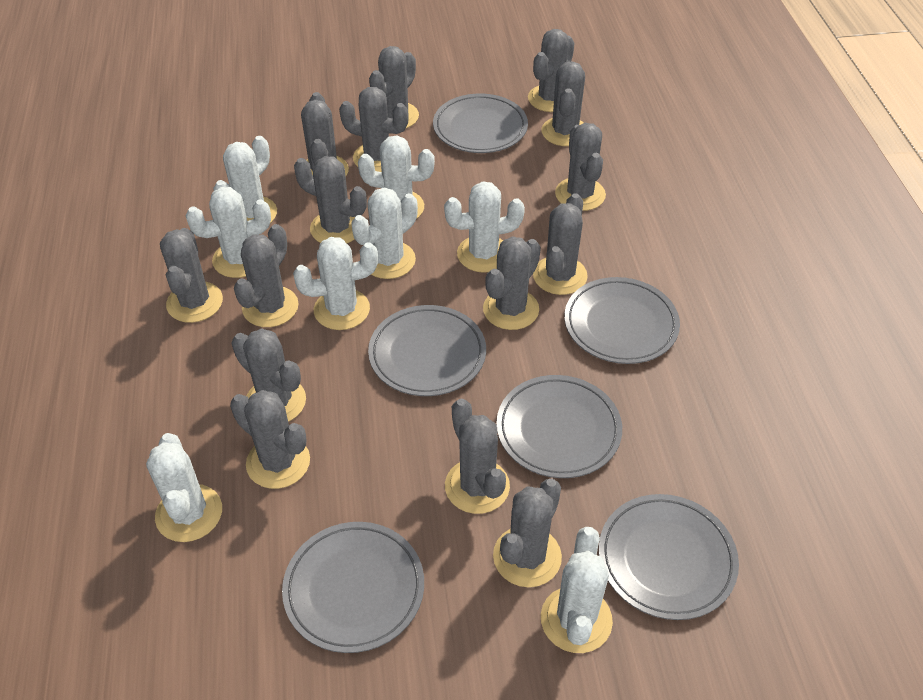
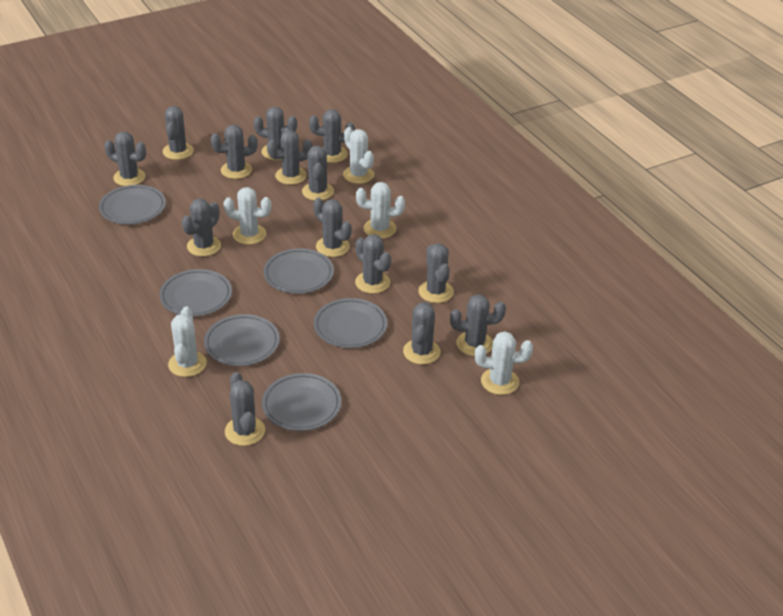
grey cactus: 15 -> 14
white cactus: 8 -> 5

